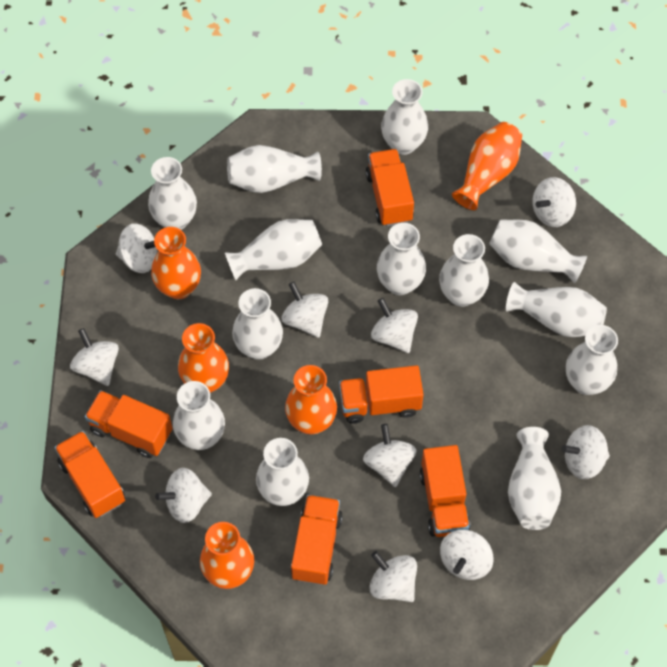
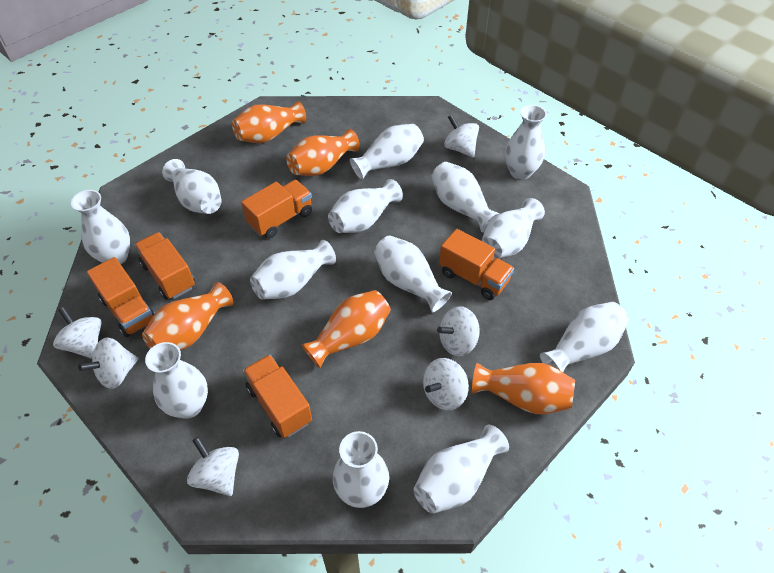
orange truck: 6 -> 5
white spinning top: 10 -> 6

